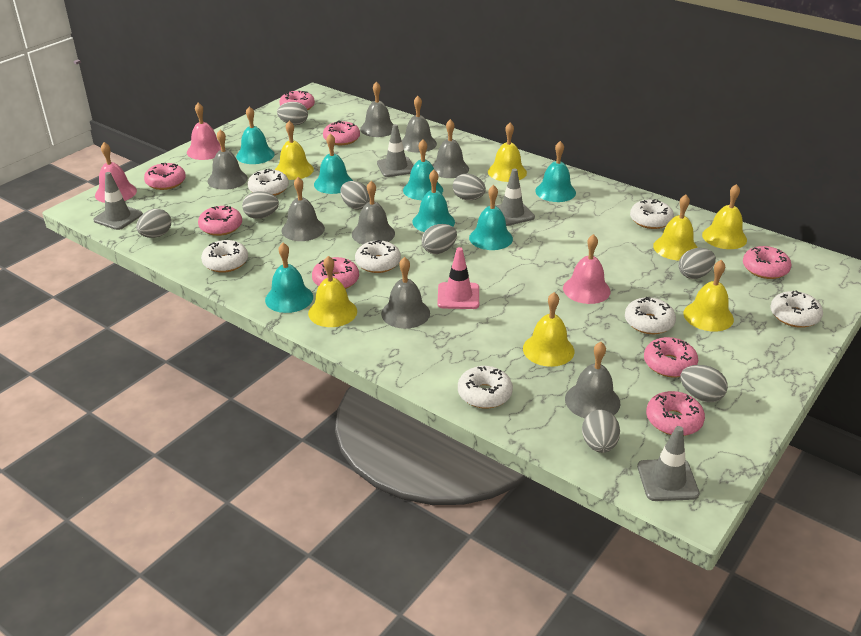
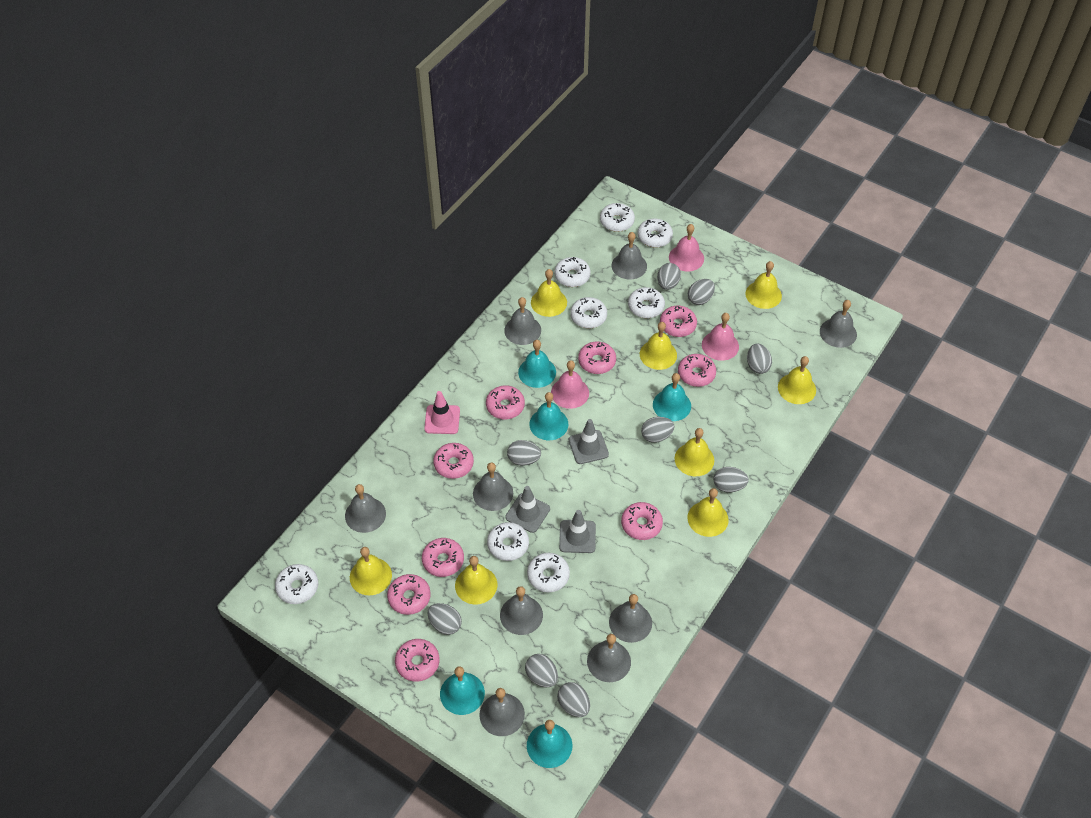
grey bell: 8 -> 9
grey traffic cone: 4 -> 3
pink donut: 8 -> 9
turquoise bell: 7 -> 5
white donut: 7 -> 8
yellow bell: 7 -> 8

